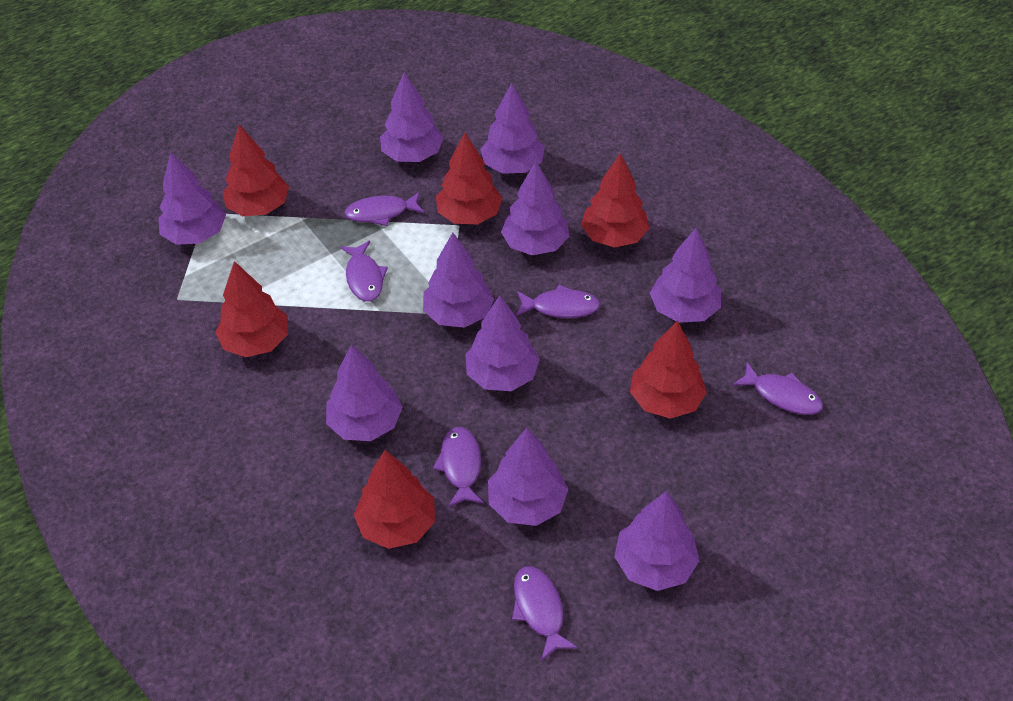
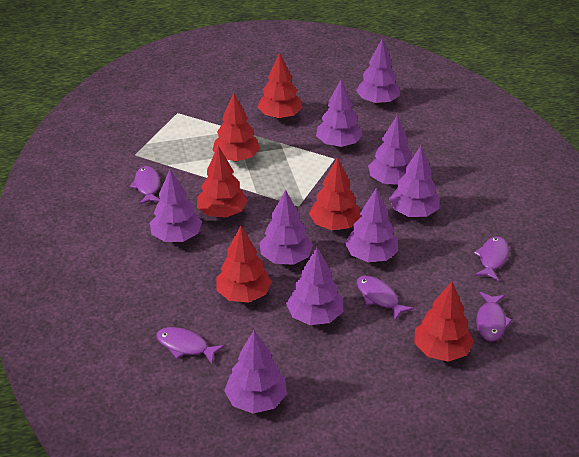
purple fish: 6 -> 5
purple tree: 10 -> 9

